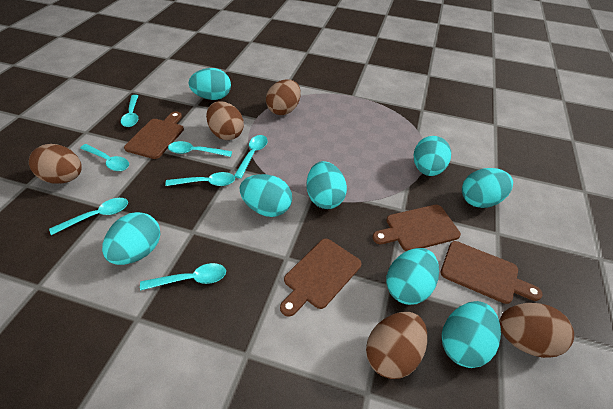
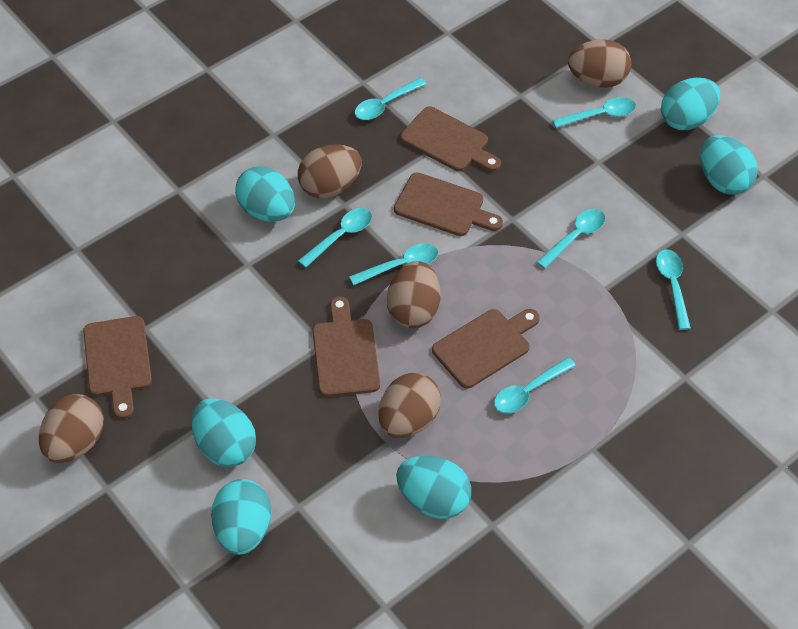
brown cutting board: 4 -> 5
turquoise egg: 8 -> 6

